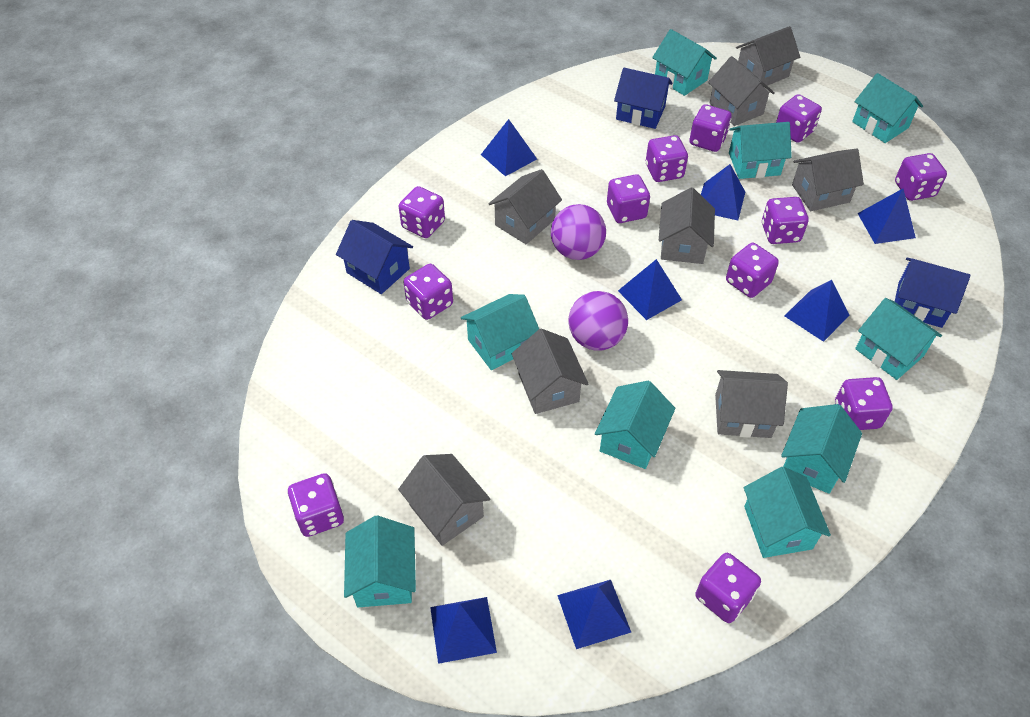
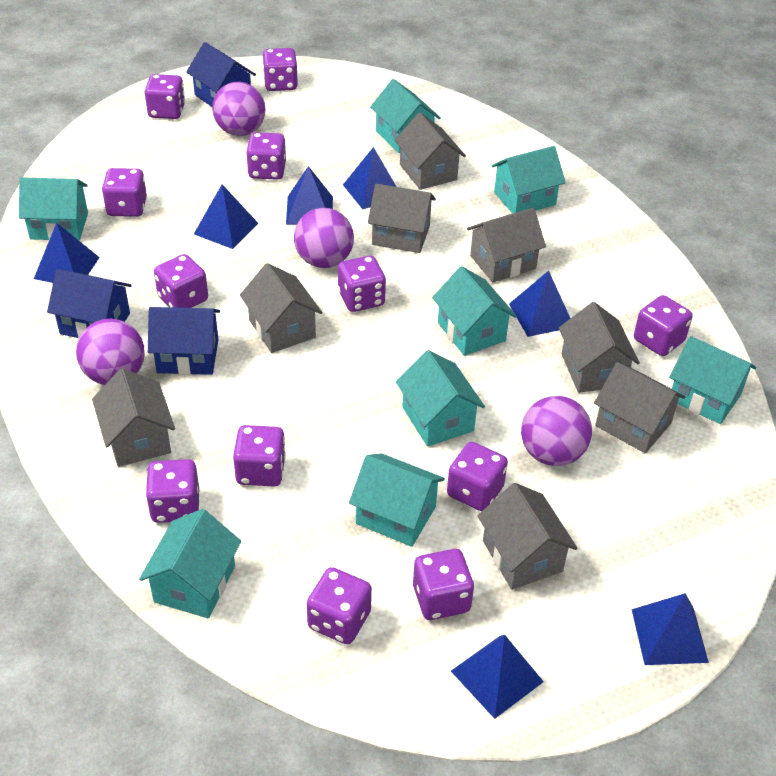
purple ball: 2 -> 4
turquoise house: 9 -> 8

